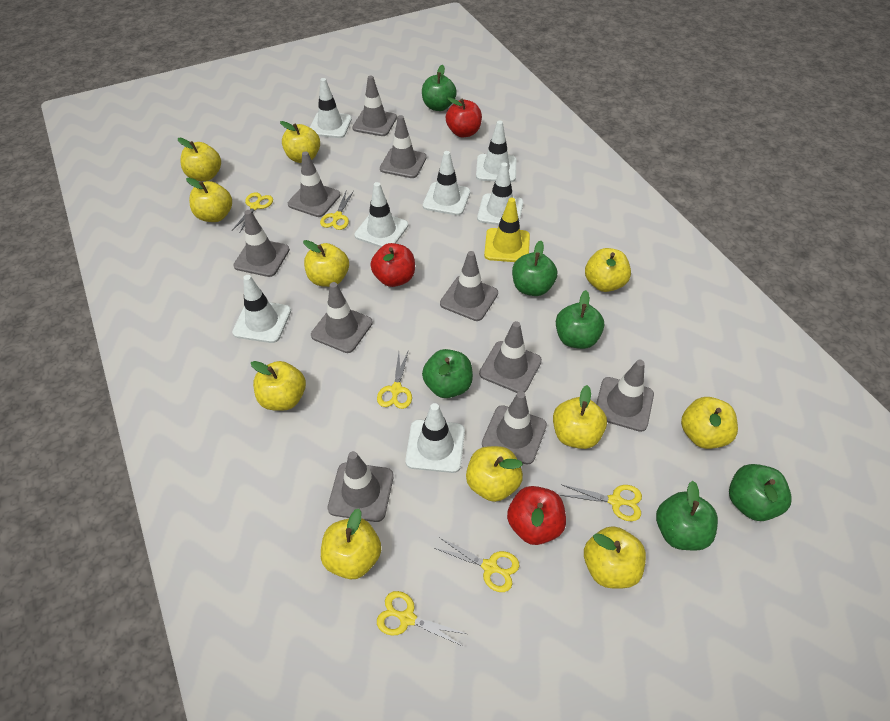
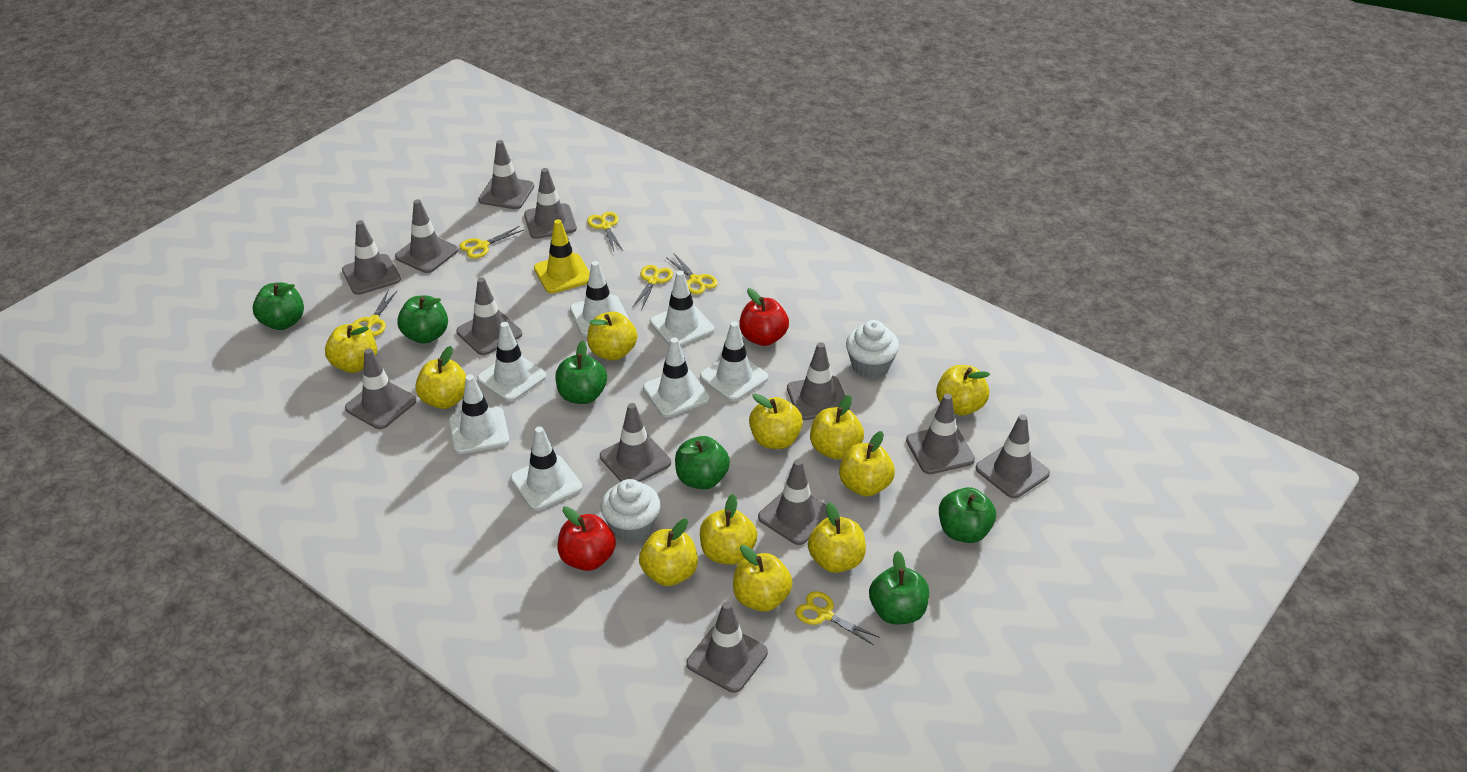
grey traffic cone: 10 -> 12
red apple: 3 -> 2
white cupcake: 0 -> 2

